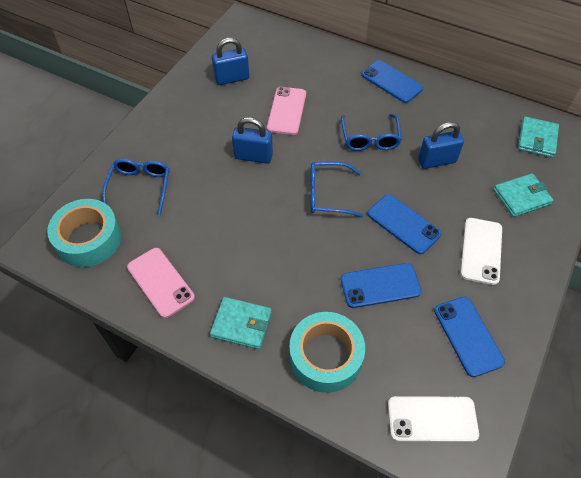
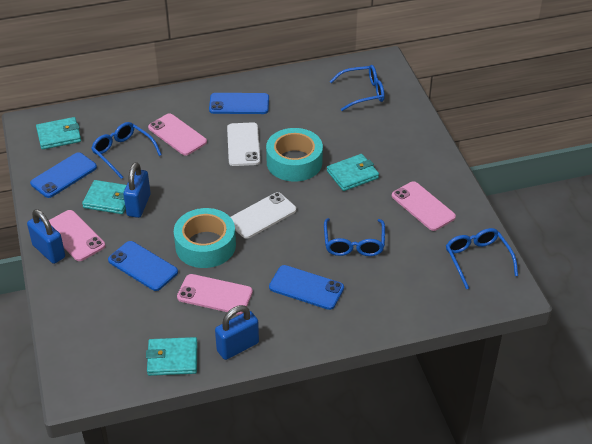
blue glasses: 3 -> 4
pink phone: 2 -> 4
turquoise wallet: 3 -> 4

